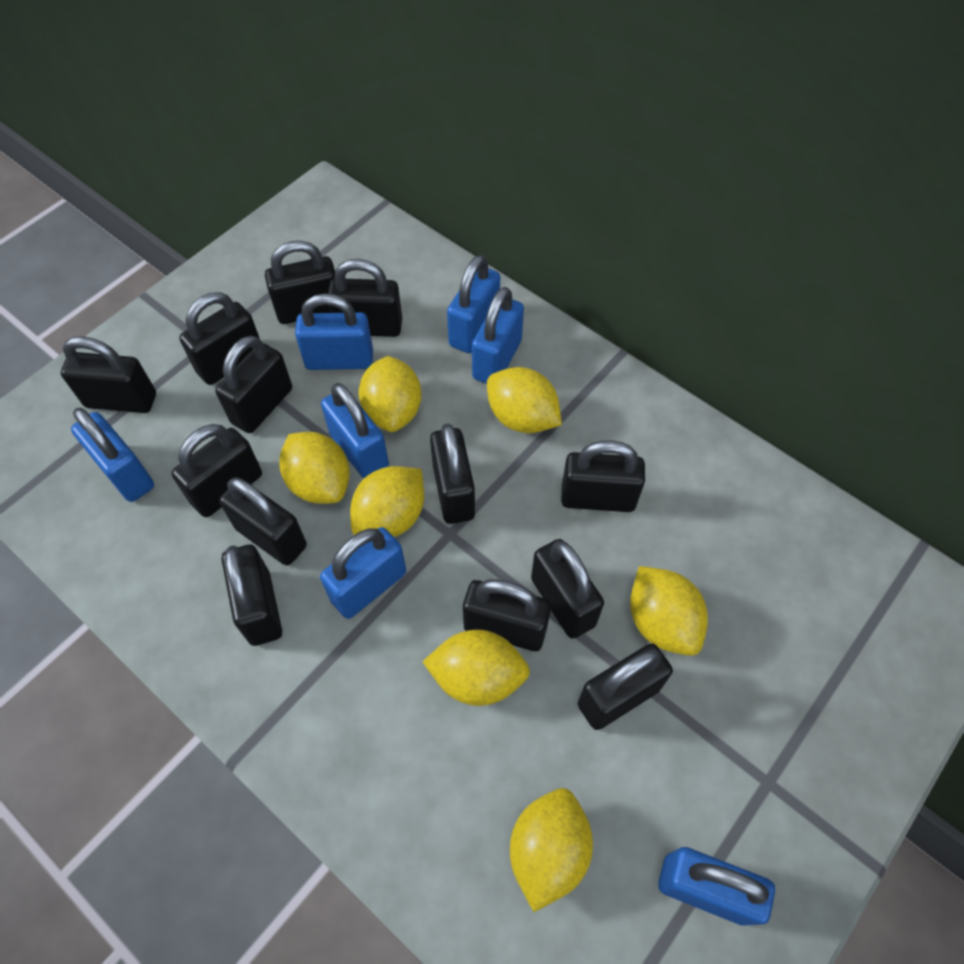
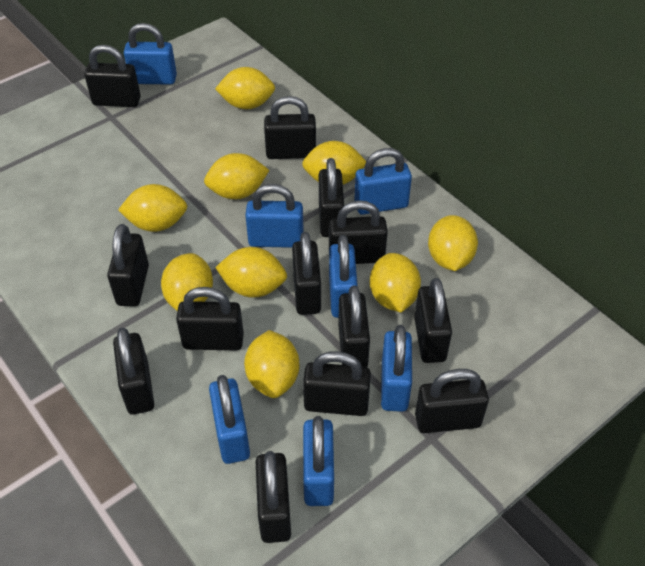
yellow lemon: 7 -> 9

